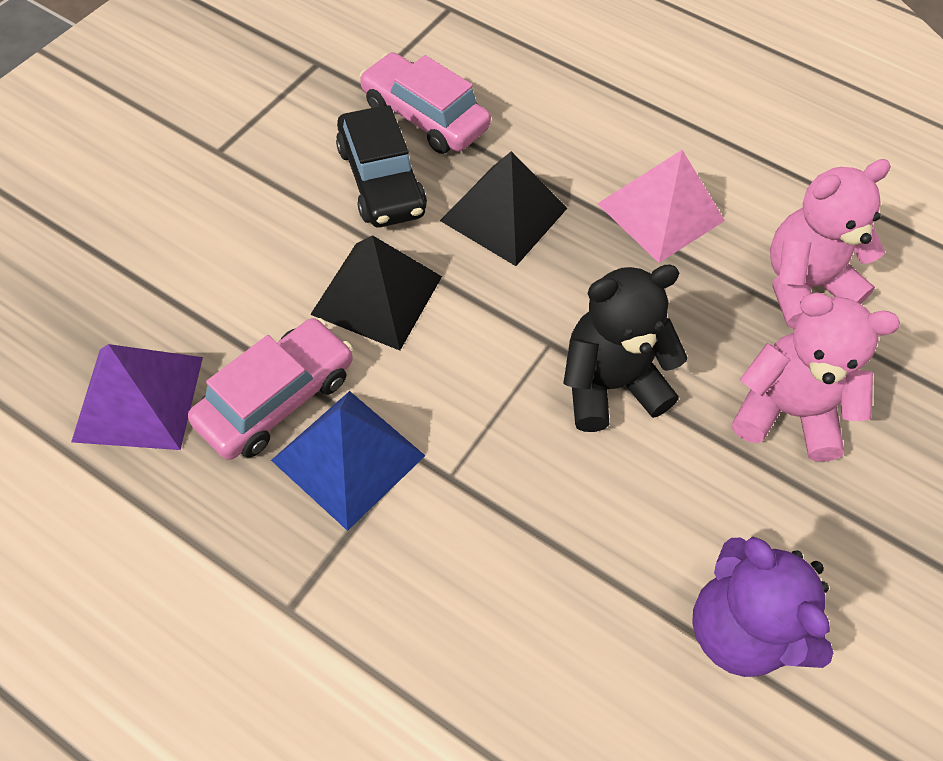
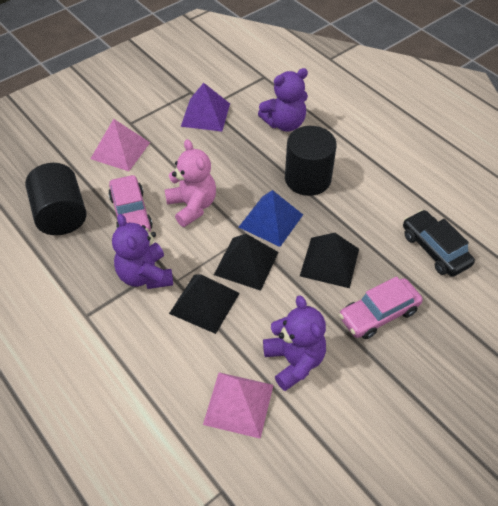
black cylinder: 0 -> 2
black pyramid: 2 -> 3
black teddy bear: 1 -> 0
pink pyramid: 1 -> 2
pink teddy bear: 2 -> 1
purple teddy bear: 1 -> 3

